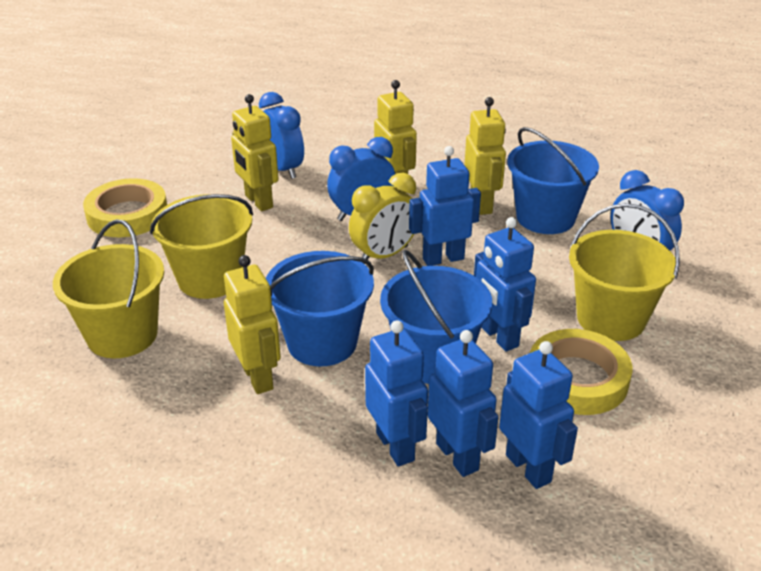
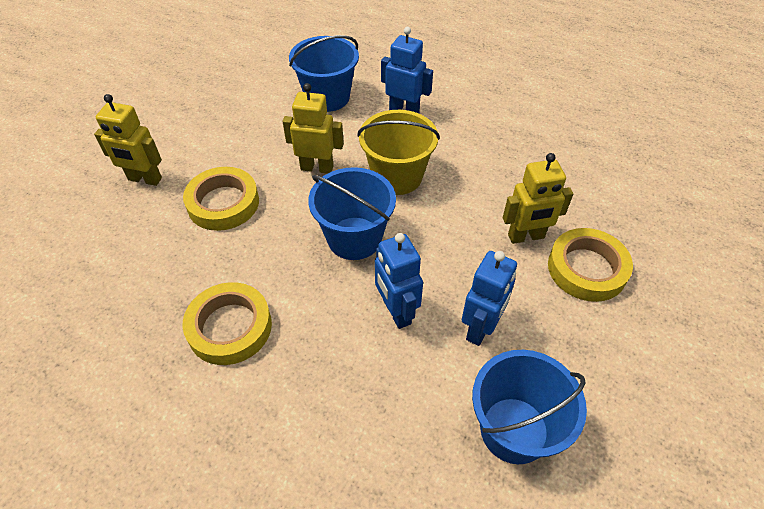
blue clock: 3 -> 0
blue robot: 5 -> 3
yellow bucket: 3 -> 1
yellow clock: 1 -> 0
yellow robot: 4 -> 3
yellow tape: 2 -> 3

